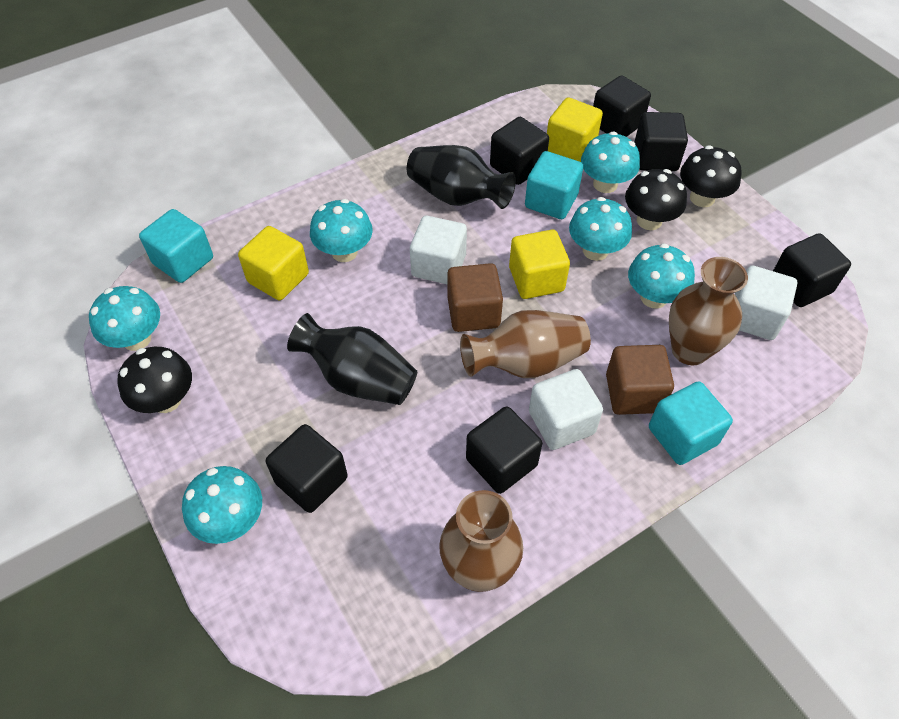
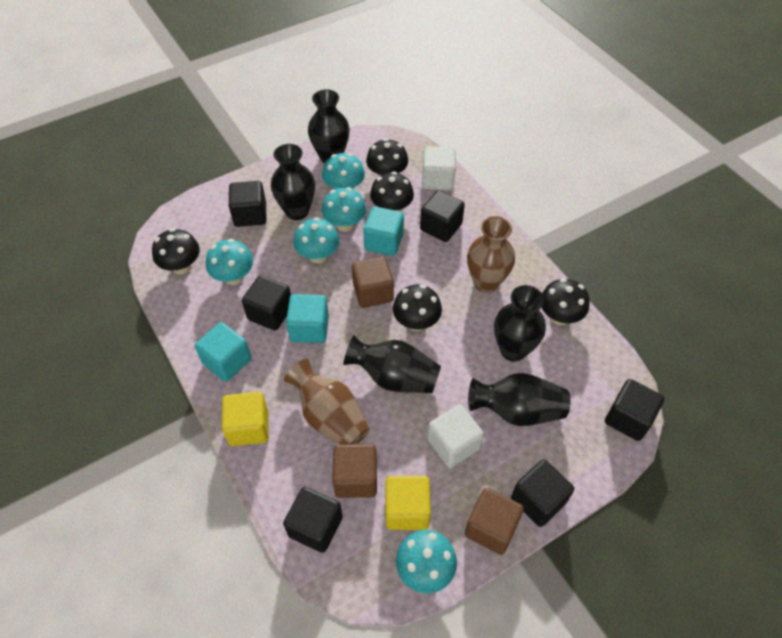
black mushroom: 3 -> 5
black vase: 2 -> 5
brown cube: 2 -> 3
brown vase: 3 -> 2
turquoise mushroom: 6 -> 5
white cube: 3 -> 2
yellow cube: 3 -> 2

